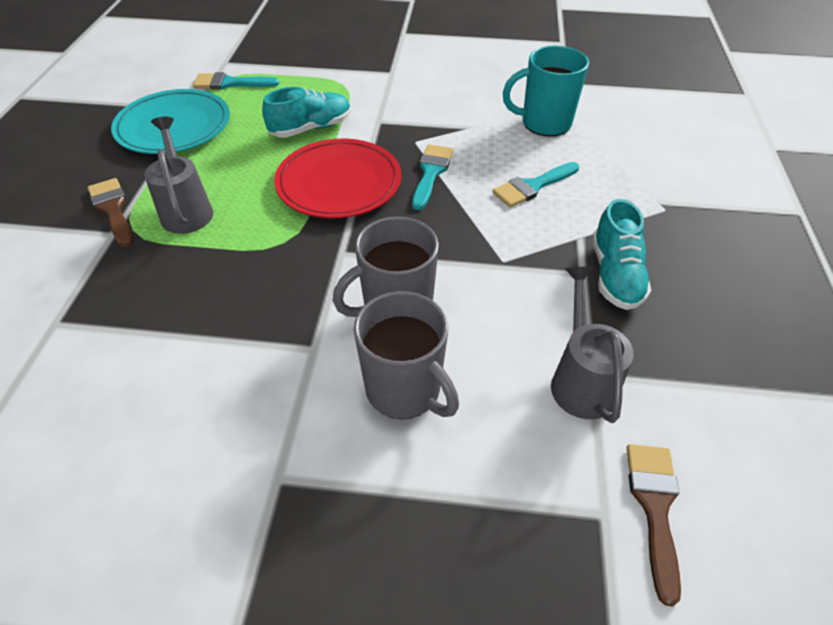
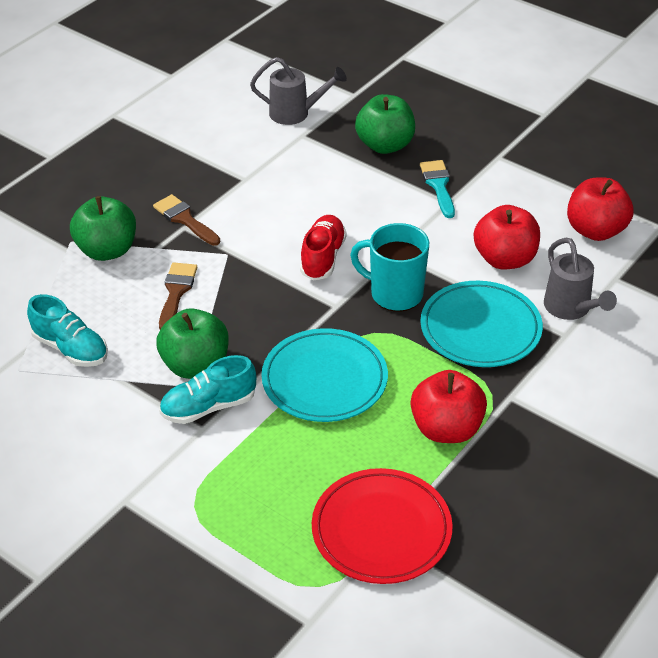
green apple: 0 -> 3
grey mug: 2 -> 0
red apple: 0 -> 3
red shoe: 0 -> 1
turquoise brush: 3 -> 1
turquoise plate: 1 -> 2

